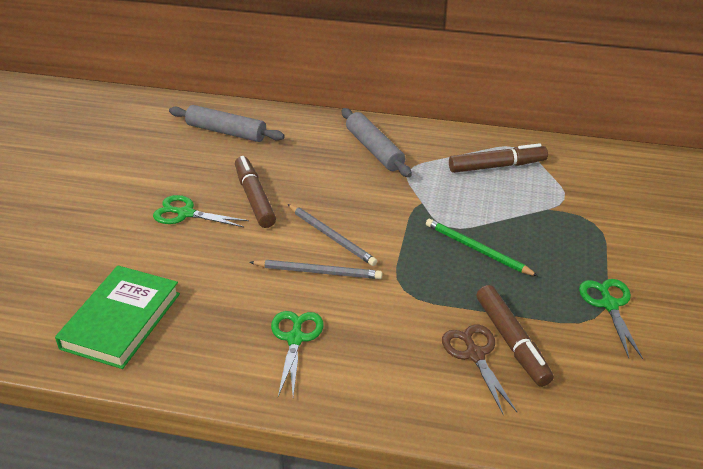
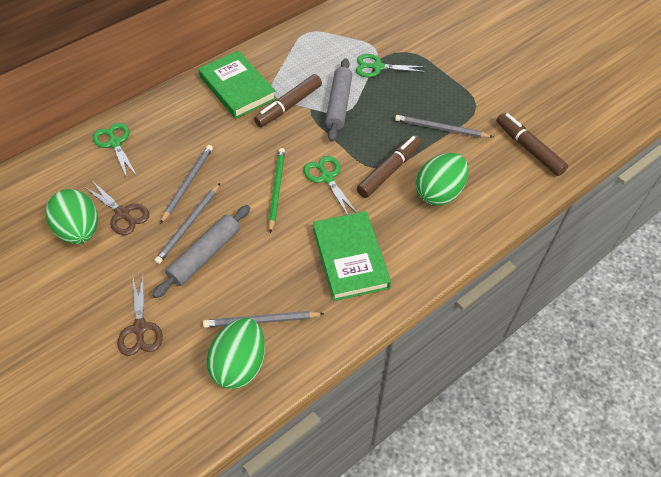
brown scissors: 1 -> 2
green book: 1 -> 2
green egg: 0 -> 3
grey pencil: 2 -> 4

